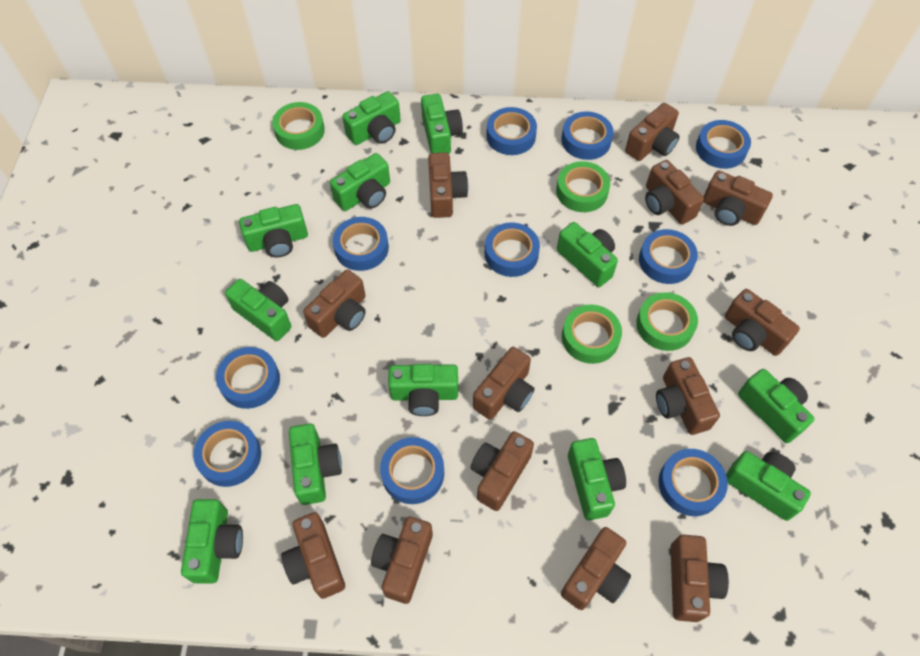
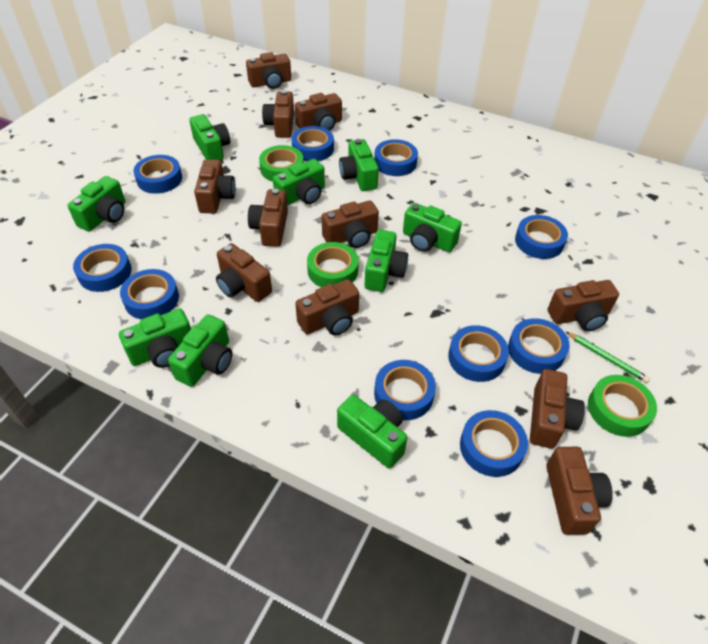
brown camera: 13 -> 11
green camera: 12 -> 9
green pencil: 0 -> 1
green tape: 4 -> 3

